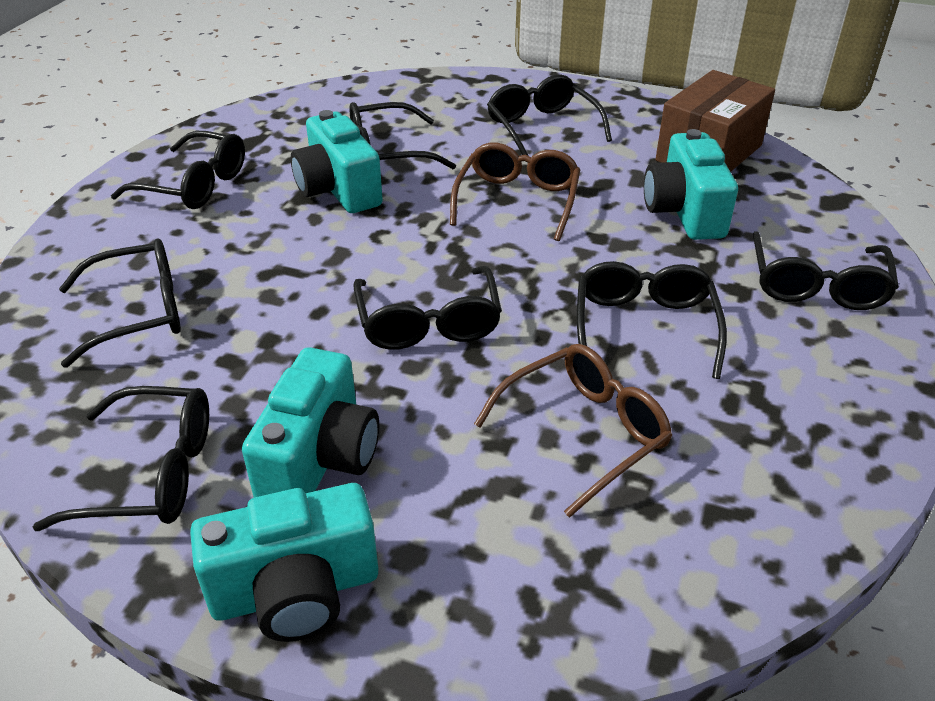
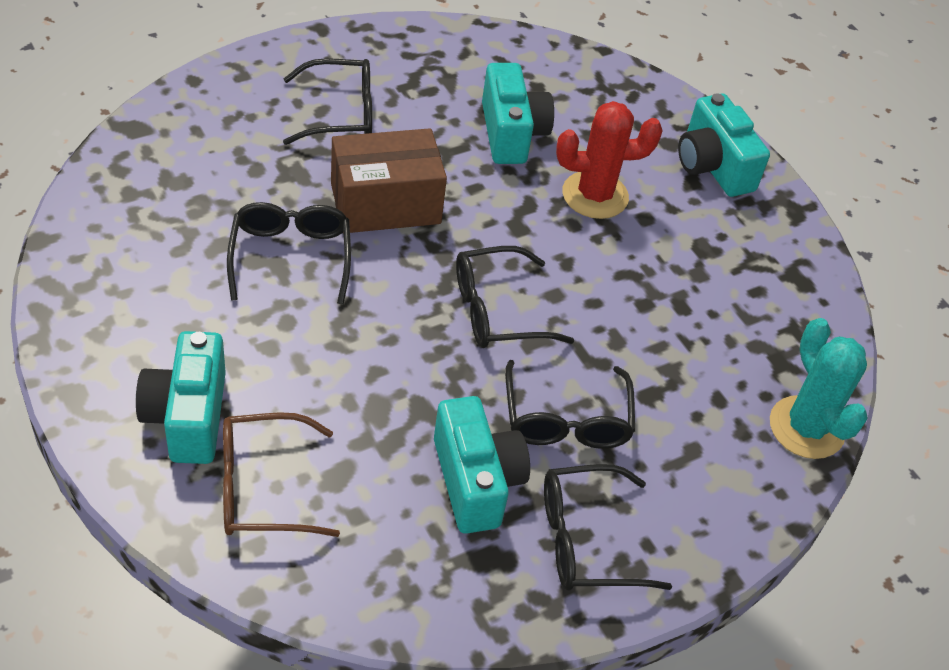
black glasses: 8 -> 5
brown glasses: 2 -> 1
red cactus: 0 -> 1
turquoise cactus: 0 -> 1

